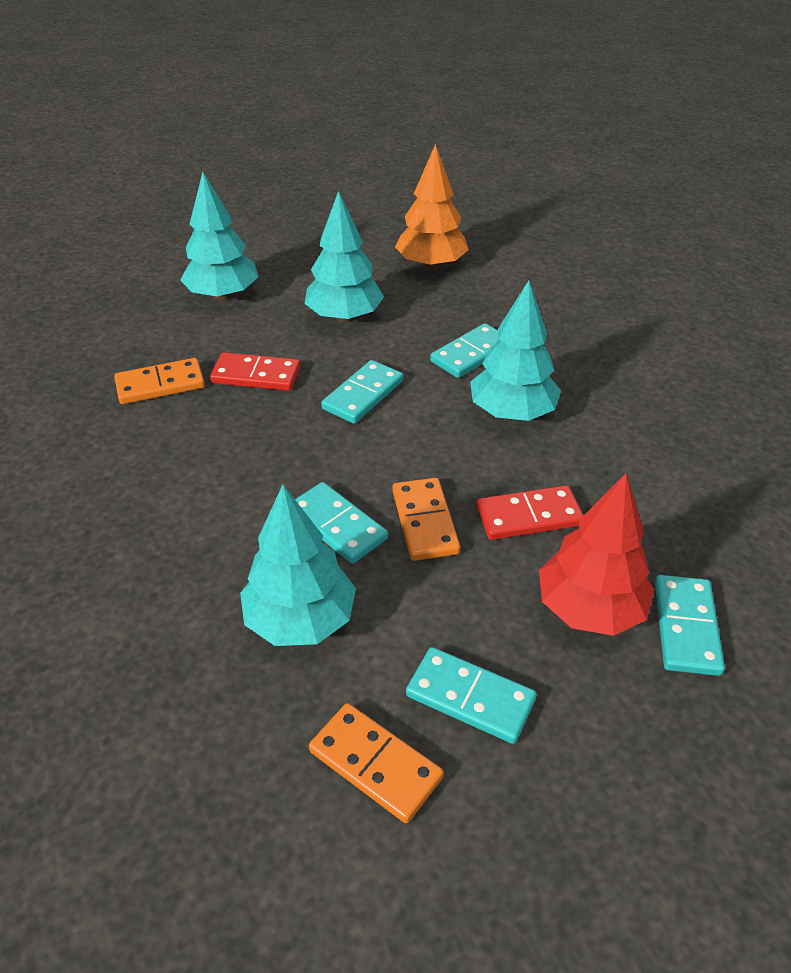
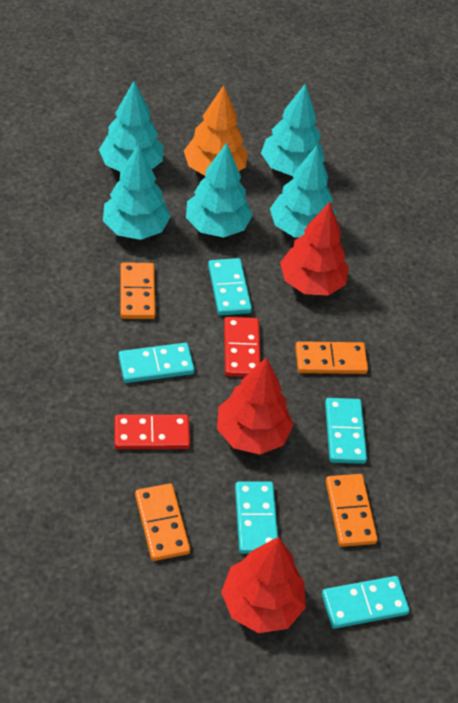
orange domino: 3 -> 4
red tree: 1 -> 3
turquoise tree: 4 -> 5

